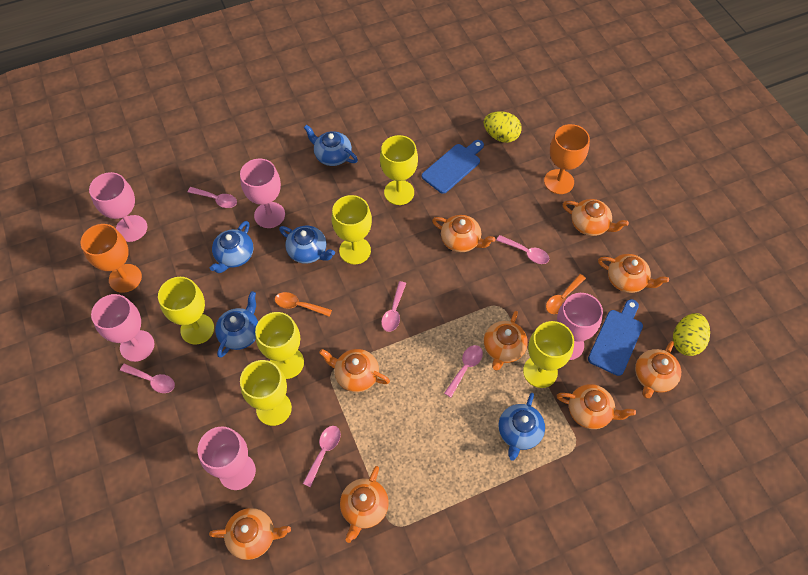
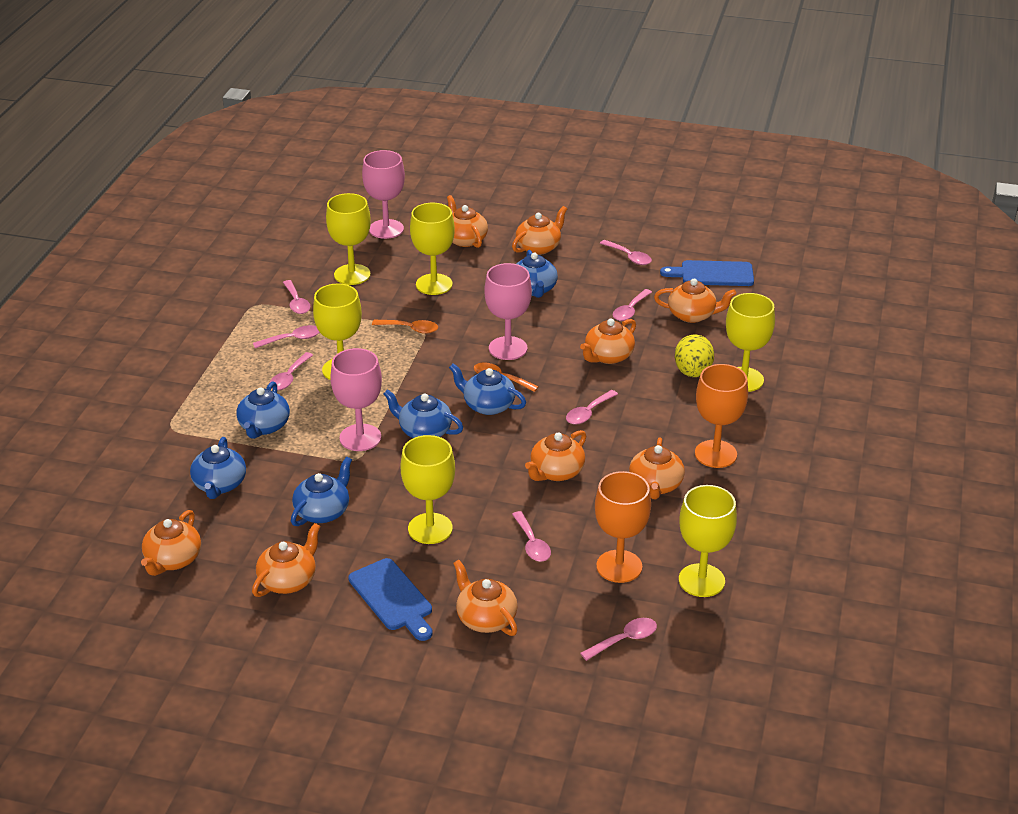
blue teapot: 5 -> 6
pink goblet: 5 -> 3
pink spoon: 6 -> 8
yellow egg: 2 -> 1

